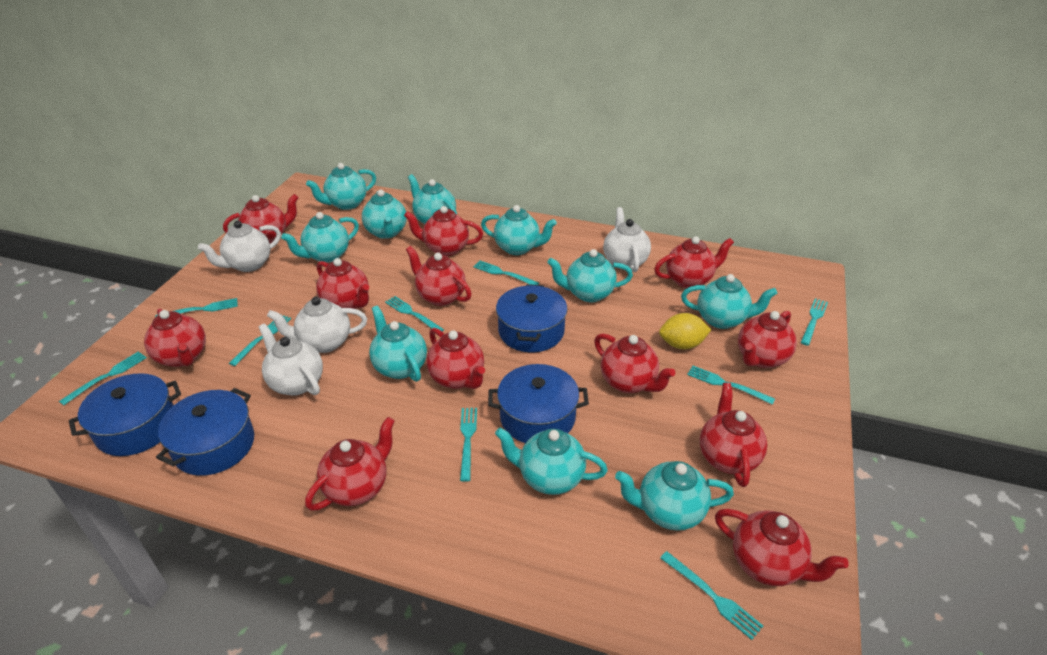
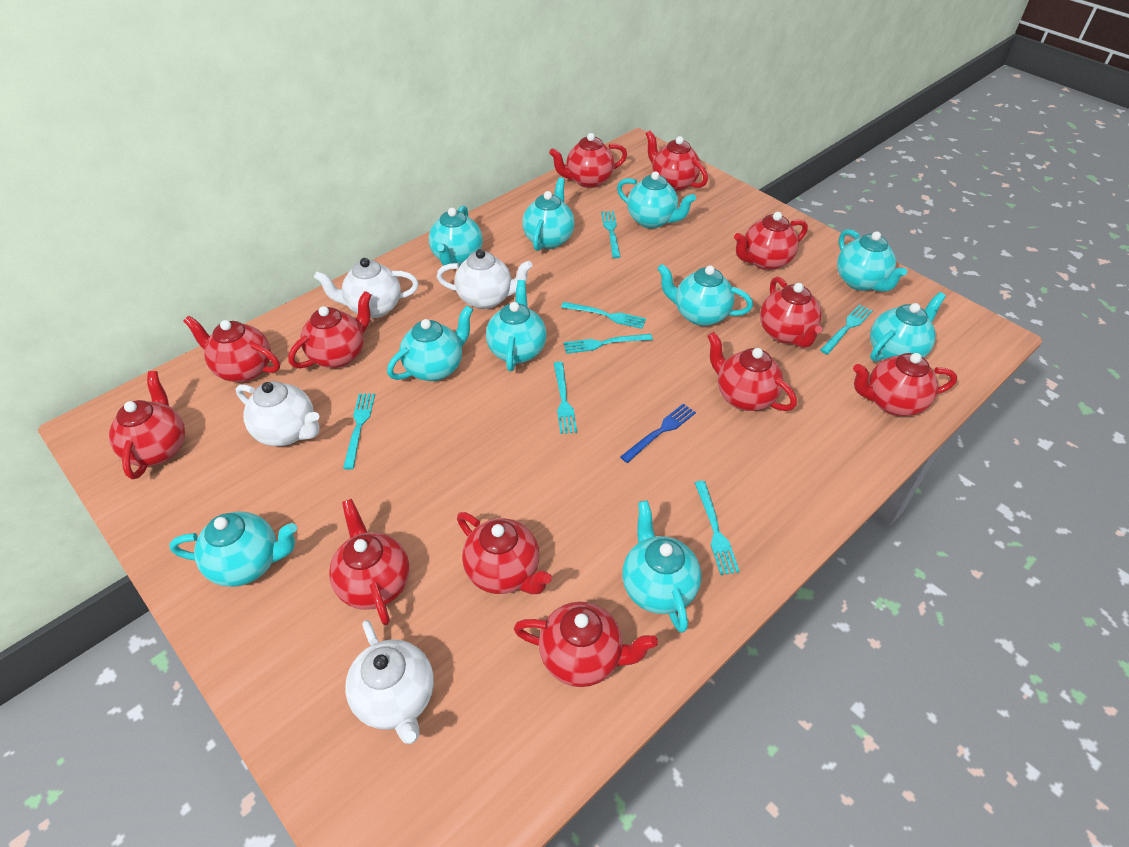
blue fork: 0 -> 1
blue pot: 4 -> 0
turquoise fork: 9 -> 7
yellow lemon: 1 -> 0

